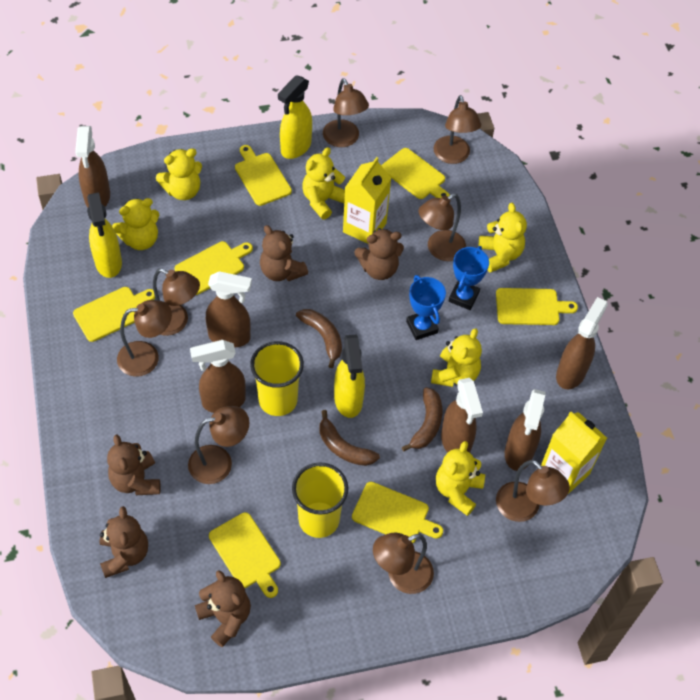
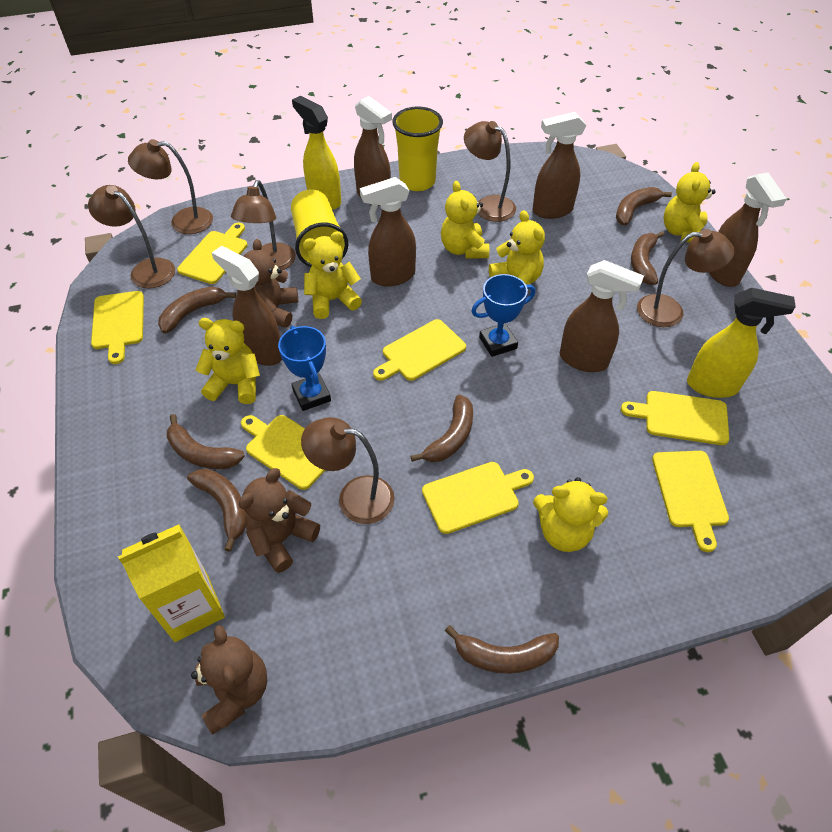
brown banana: 3 -> 7
brown lamp: 8 -> 6
brown teddy bear: 5 -> 3
yellow carton: 2 -> 1
yellow spray bottle: 3 -> 2

